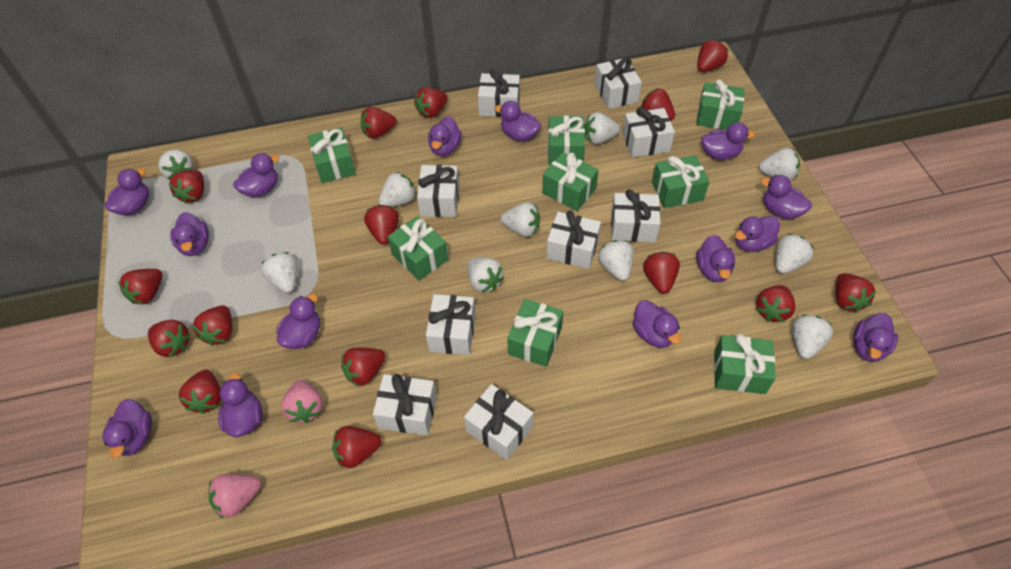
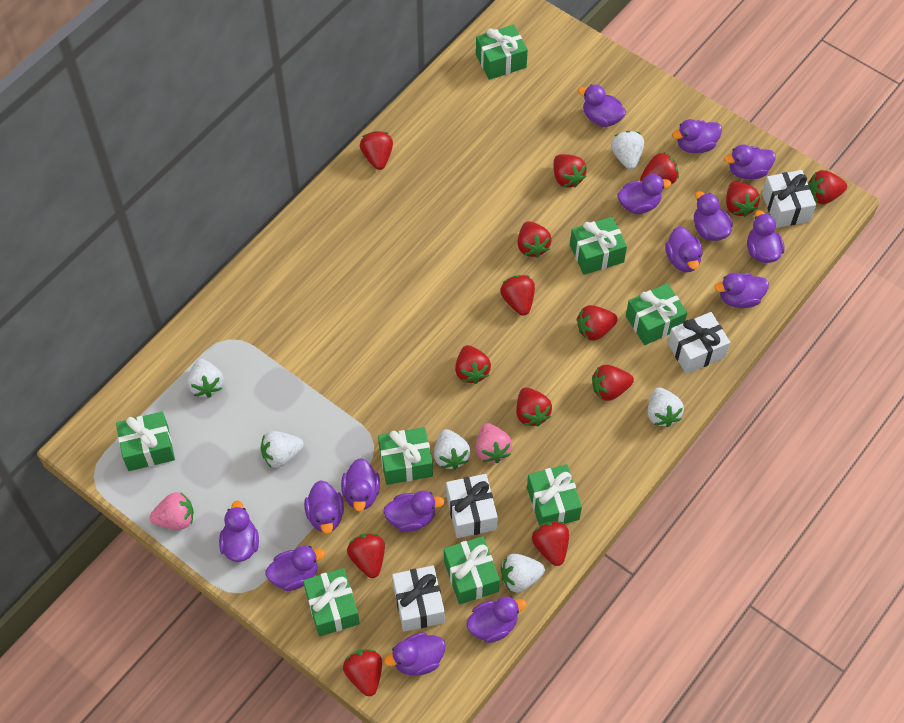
purple duck: 14 -> 15
red strawberry: 15 -> 14
white gift: 9 -> 4
white strawberry: 10 -> 6

